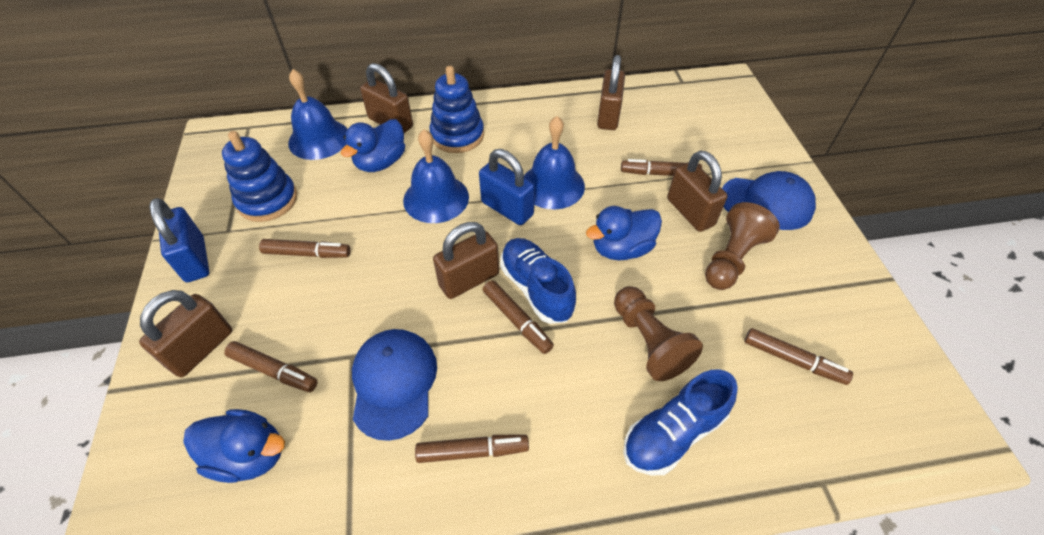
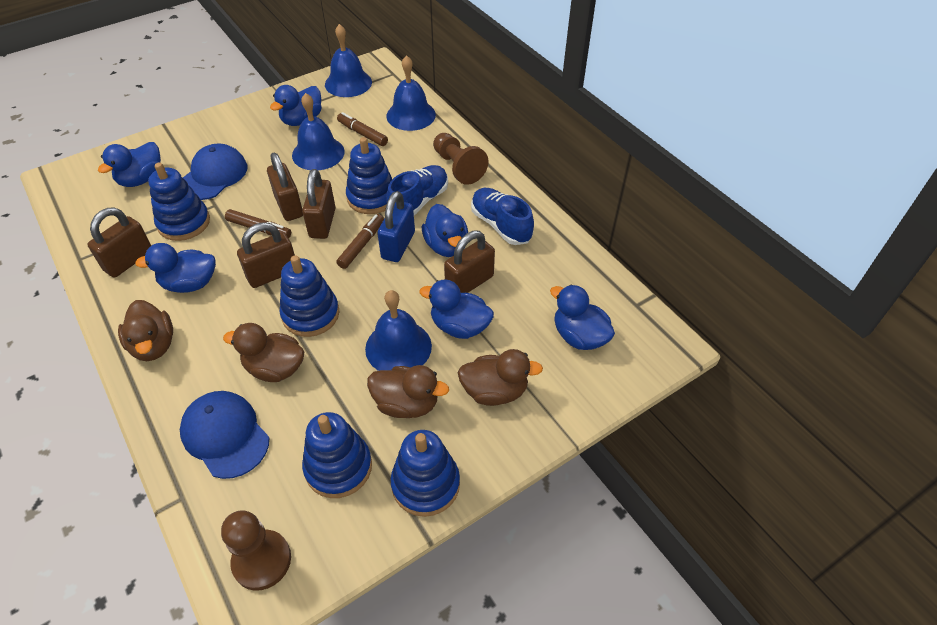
blue bell: 3 -> 4
blue duck: 3 -> 6
blue padlock: 2 -> 1
blue stacking toy: 2 -> 5
brown duck: 0 -> 4
brown marker: 6 -> 3

